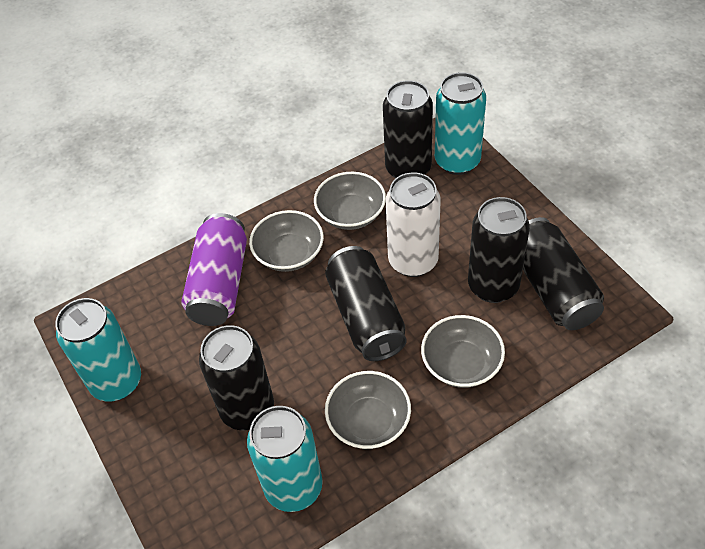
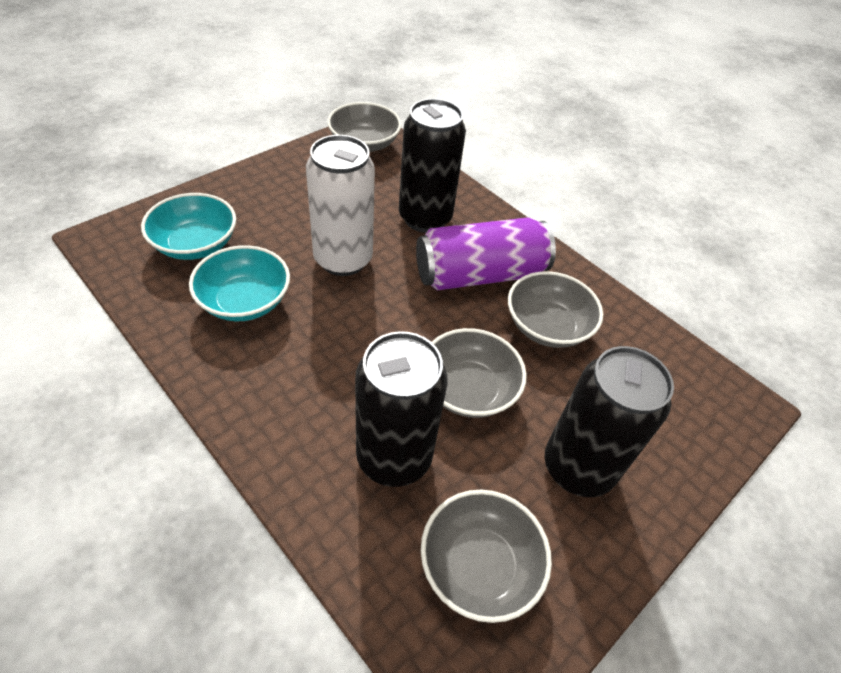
black can: 5 -> 3
turquoise bowl: 0 -> 2
turquoise can: 3 -> 0

